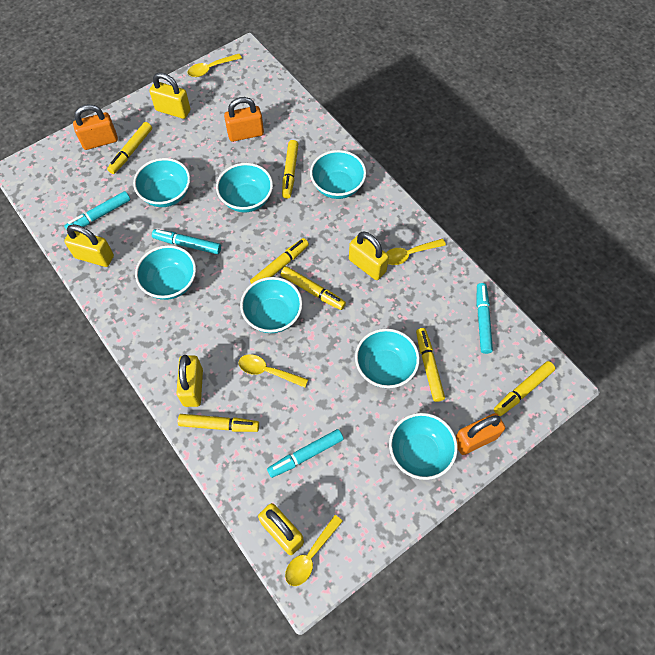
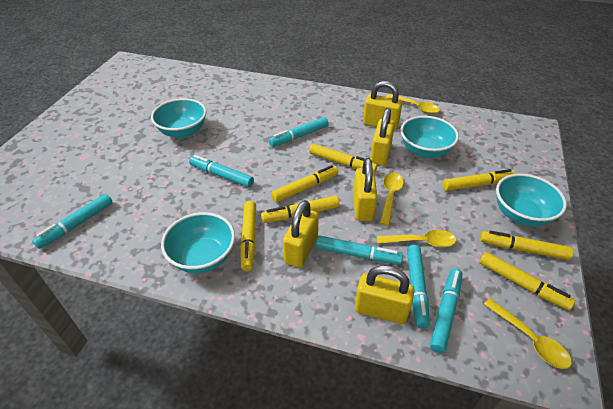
orange padlock: 3 -> 0
turquoise bowl: 7 -> 4
turquoise marker: 4 -> 6

